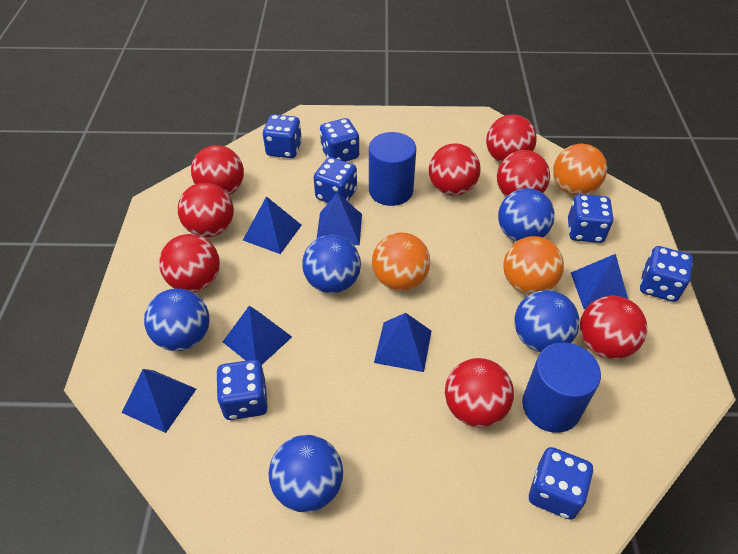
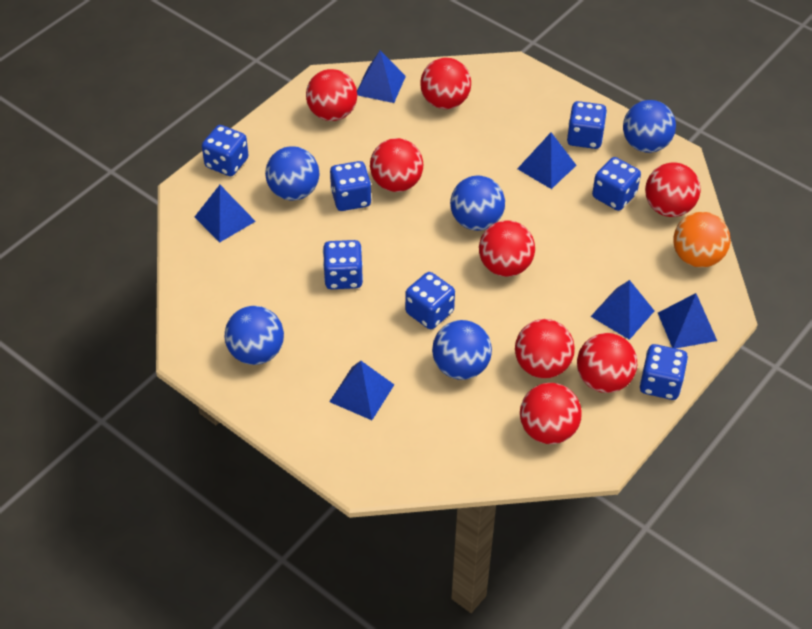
blue cylinder: 2 -> 0
orange ball: 3 -> 1

